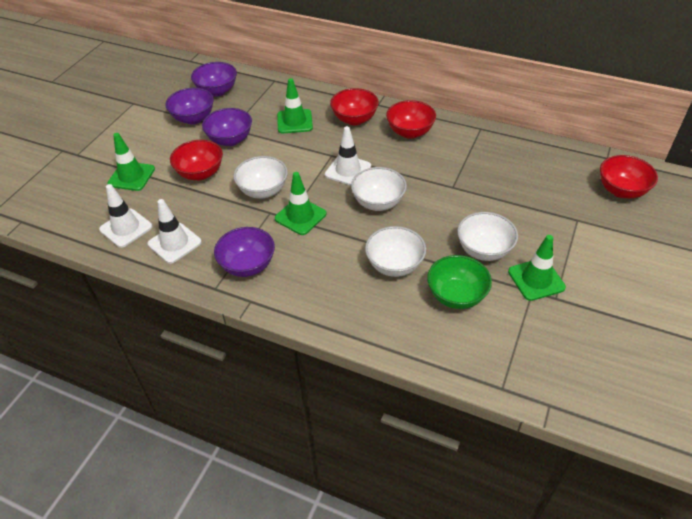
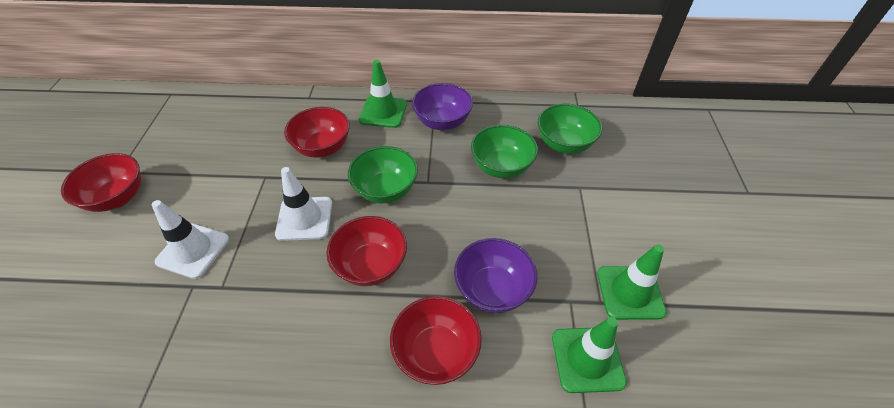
green bowl: 1 -> 3
green traffic cone: 4 -> 3
purple bowl: 4 -> 2
white bowl: 4 -> 0
white traffic cone: 3 -> 2

